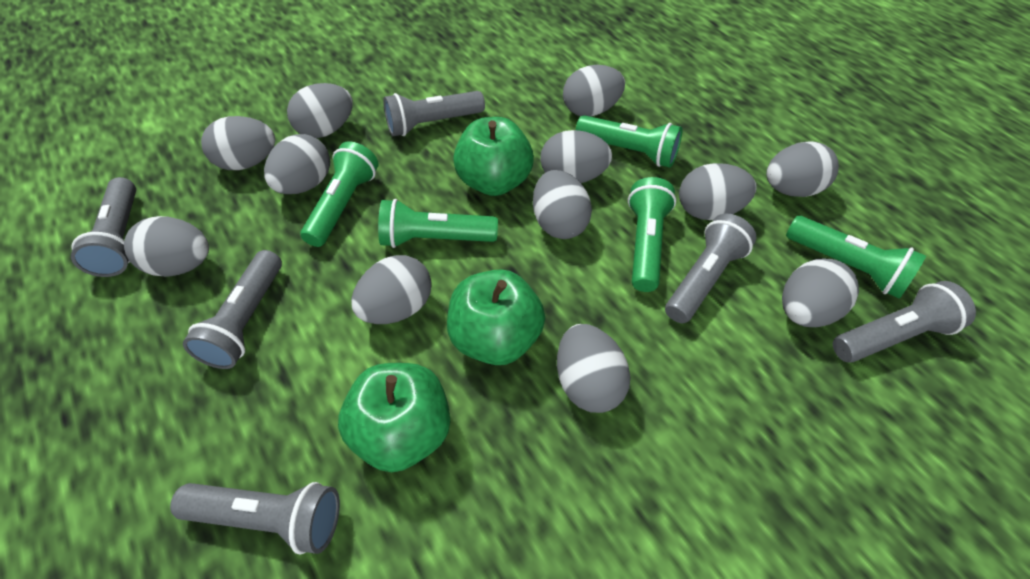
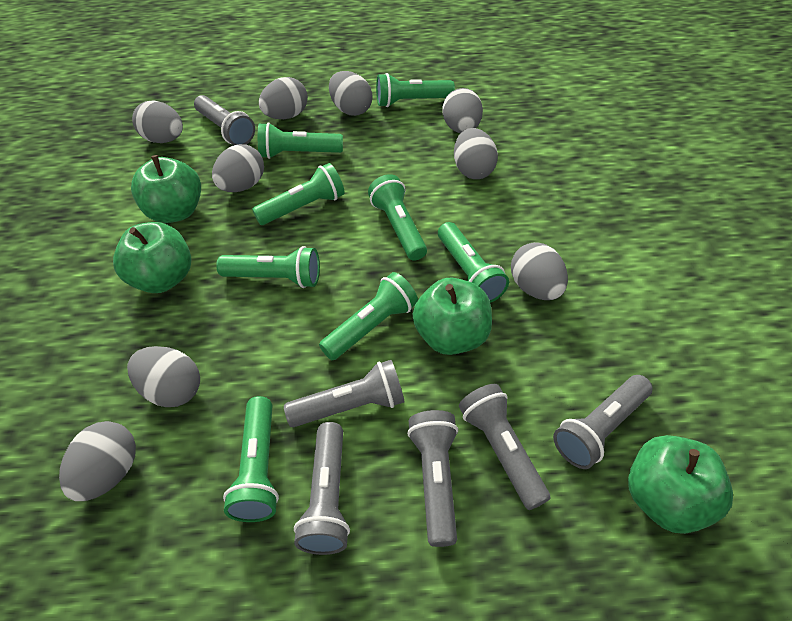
green apple: 3 -> 4
green flashlight: 5 -> 8
grey egg: 12 -> 9

